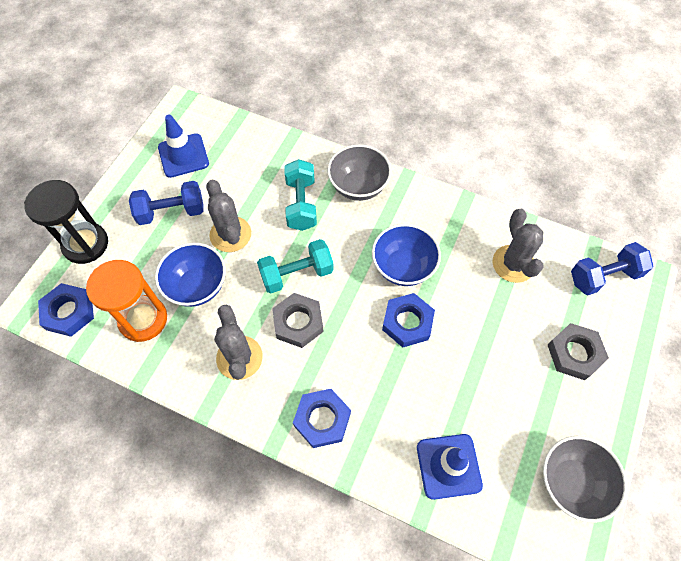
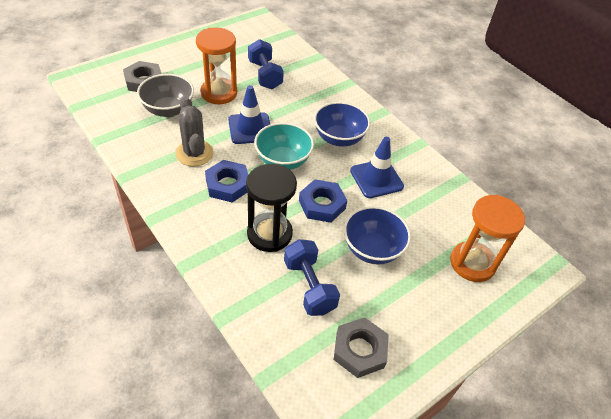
blue nut: 3 -> 2
grey bowl: 2 -> 1
grey cactus: 3 -> 1
orange hourglass: 1 -> 2
turquoise bowl: 0 -> 1
turquoise dumbbell: 2 -> 0

